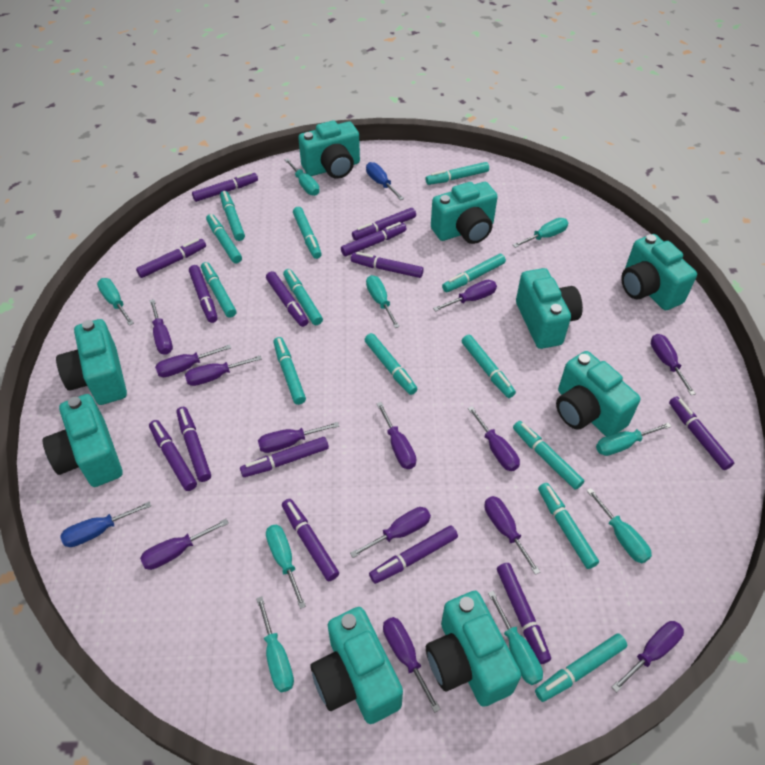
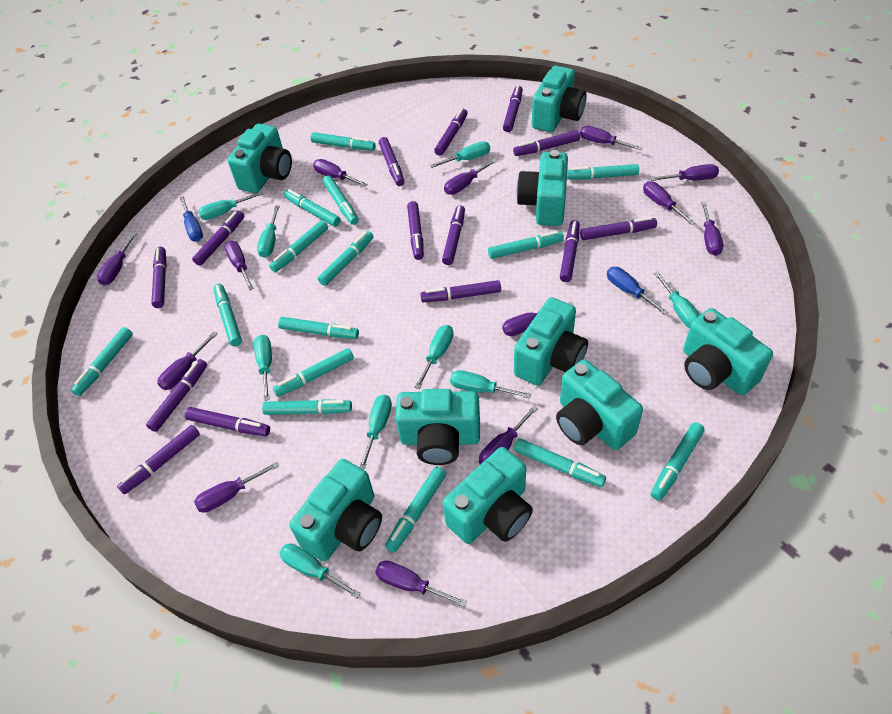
turquoise marker: 13 -> 15

